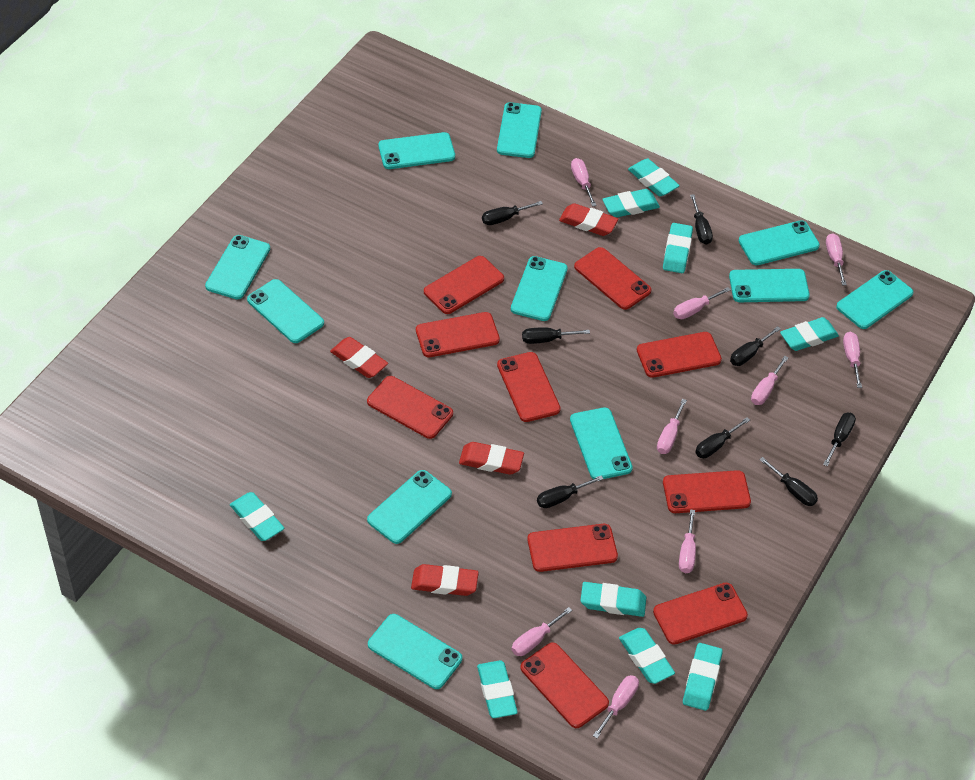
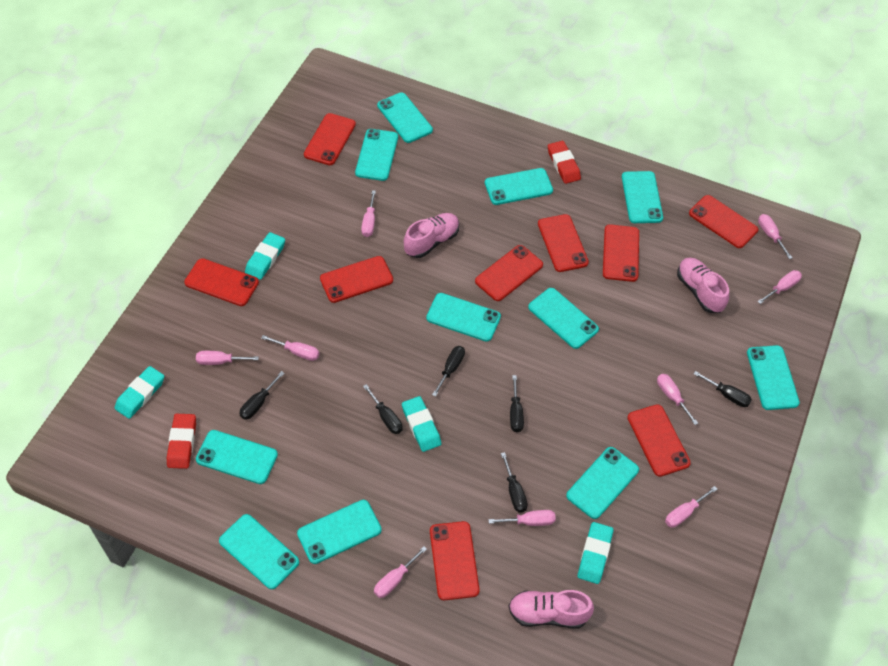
black screwdriver: 8 -> 6
pink shoe: 0 -> 3
red eraser: 4 -> 2
red phone: 10 -> 9
turquoise eraser: 9 -> 4

